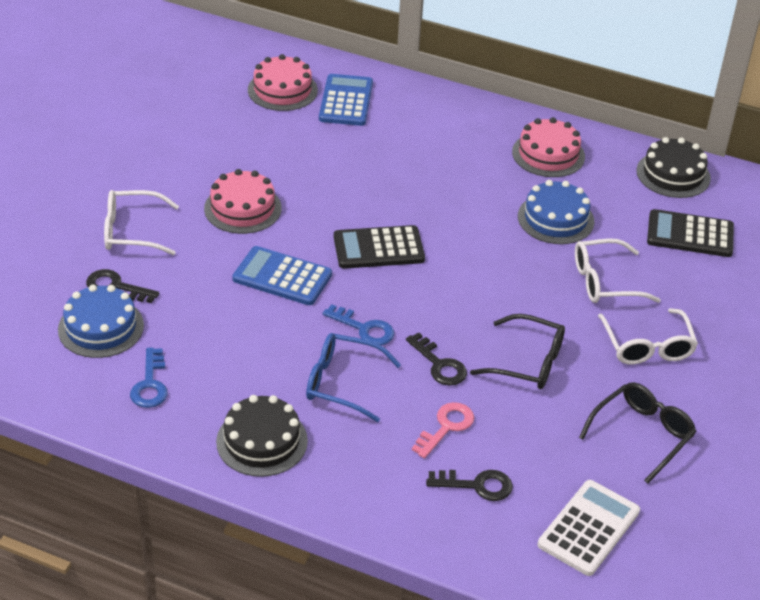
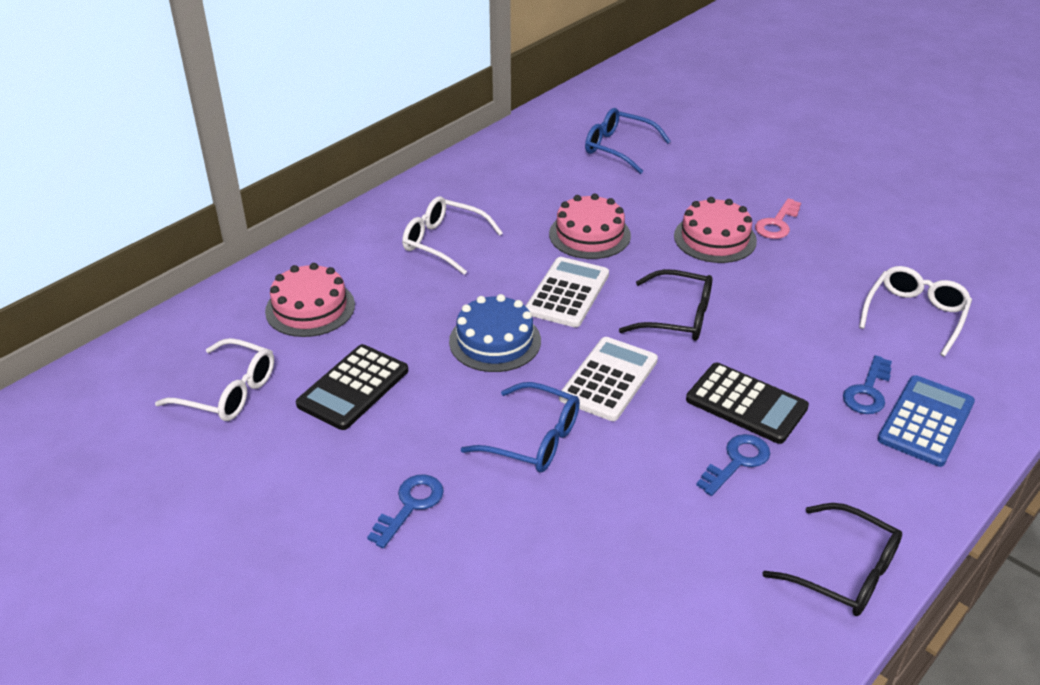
black cake: 2 -> 0
black key: 3 -> 0
blue cake: 2 -> 1
blue calculator: 2 -> 1
blue glasses: 1 -> 2
blue key: 2 -> 3
white calculator: 1 -> 2

